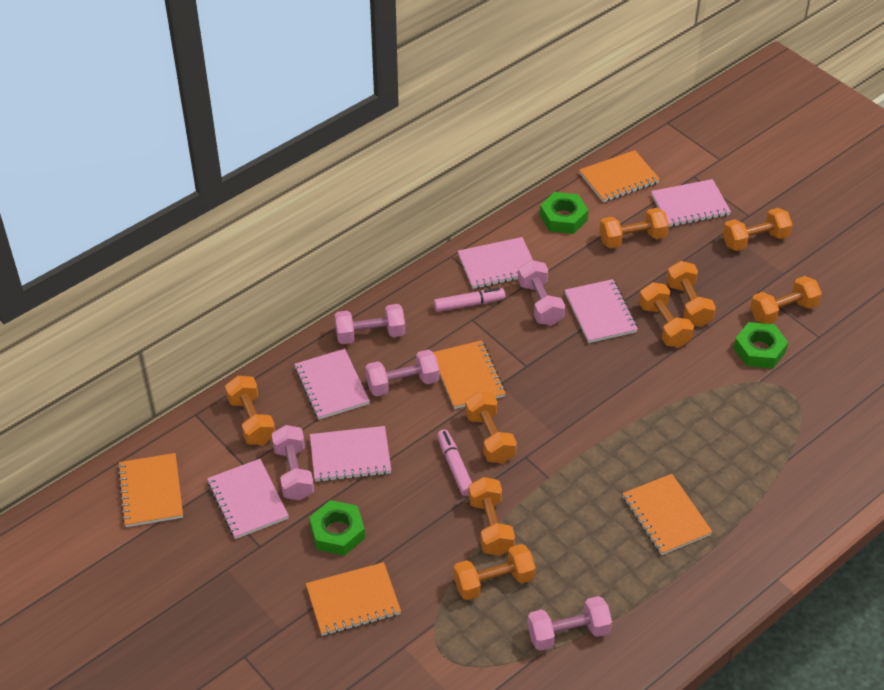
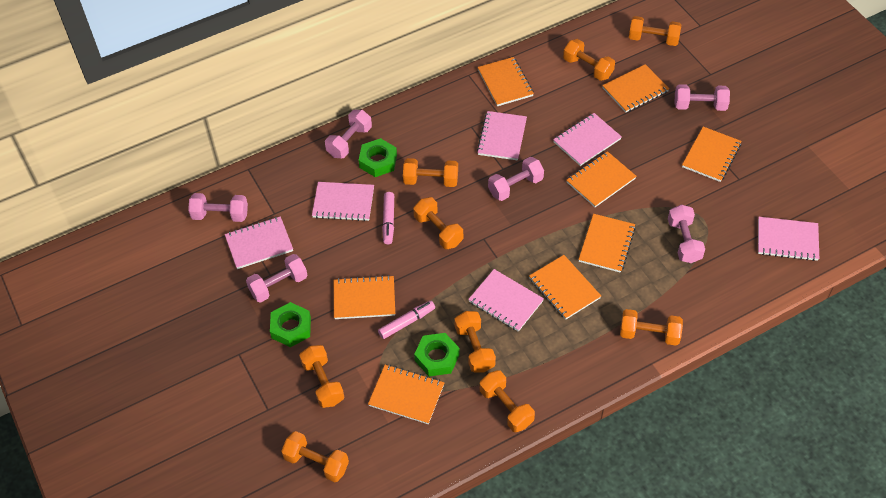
orange notebook: 5 -> 8
pink dumbbell: 5 -> 6

